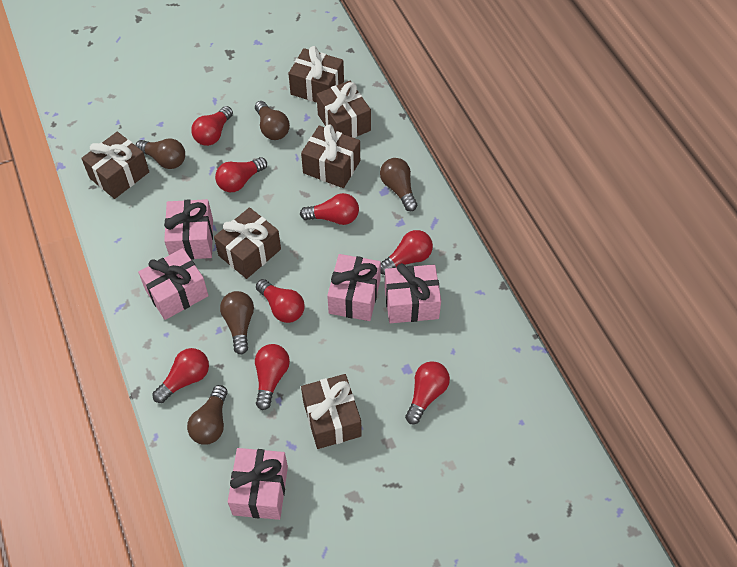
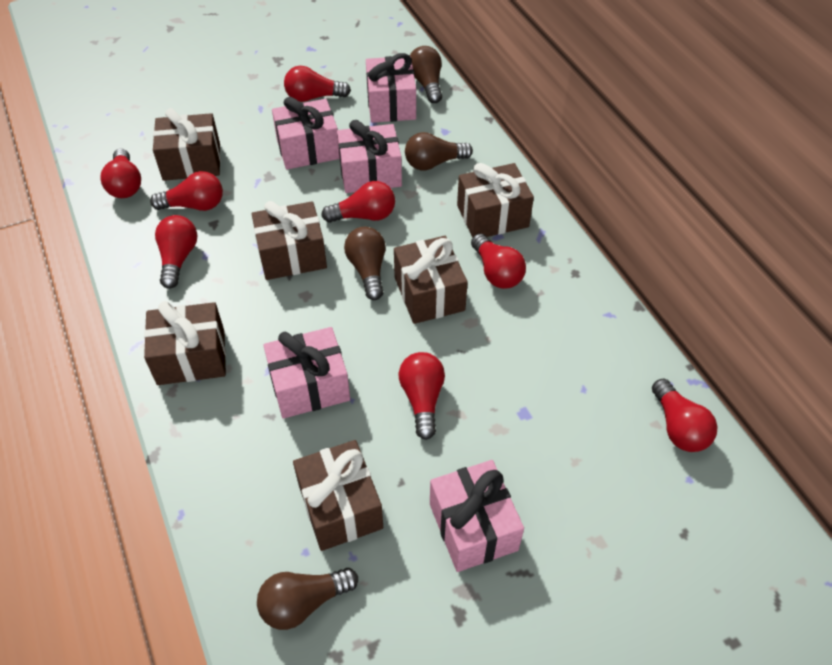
brown light bulb: 5 -> 4

